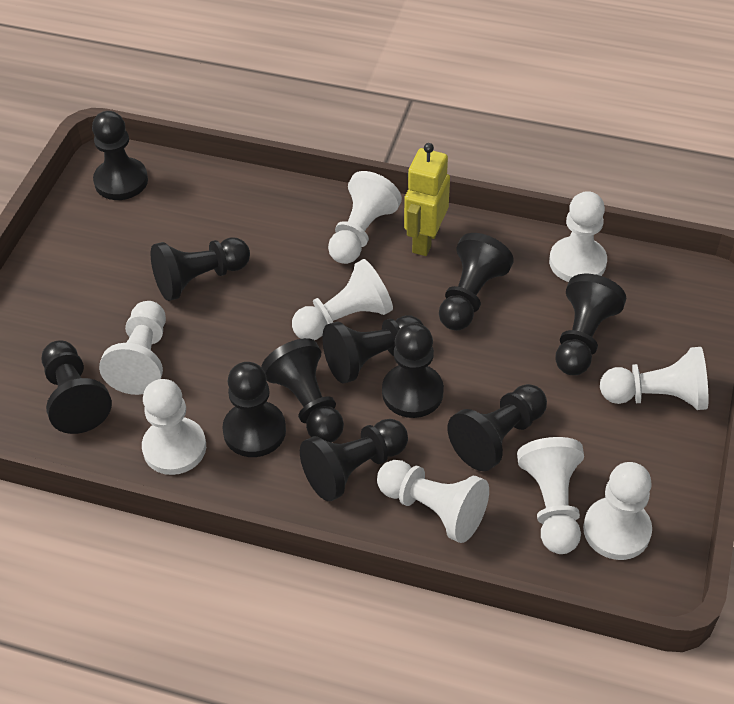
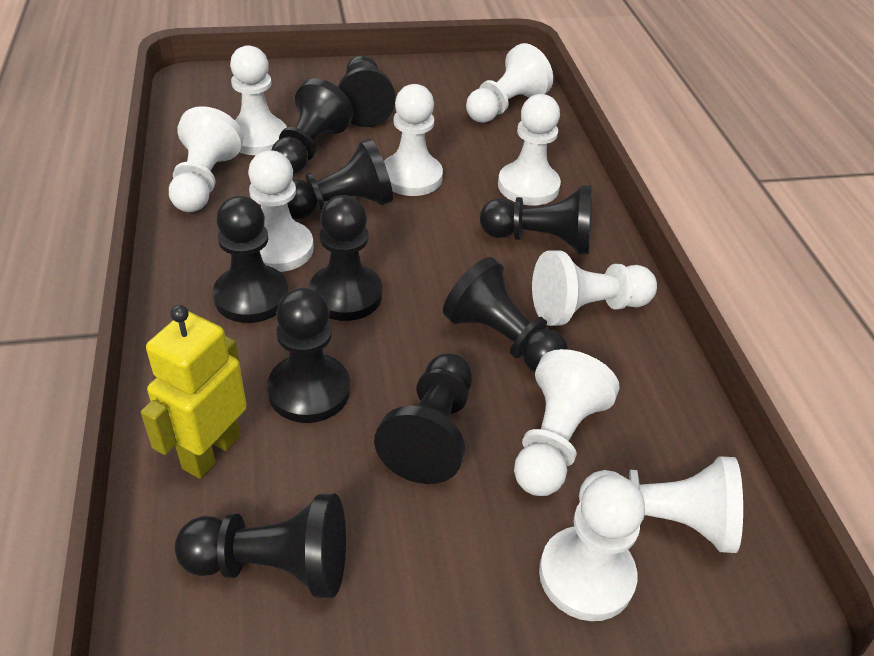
black pawn: 11 -> 10
white pawn: 9 -> 10

